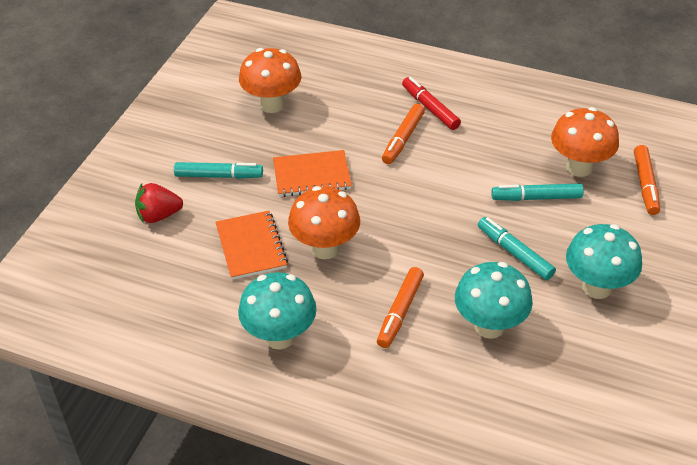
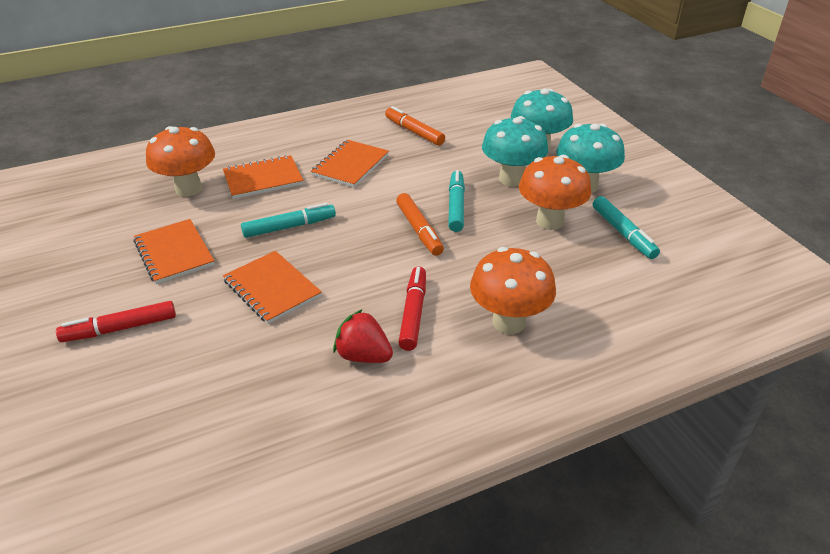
orange marker: 3 -> 2
orange notebook: 2 -> 4
red marker: 1 -> 2

